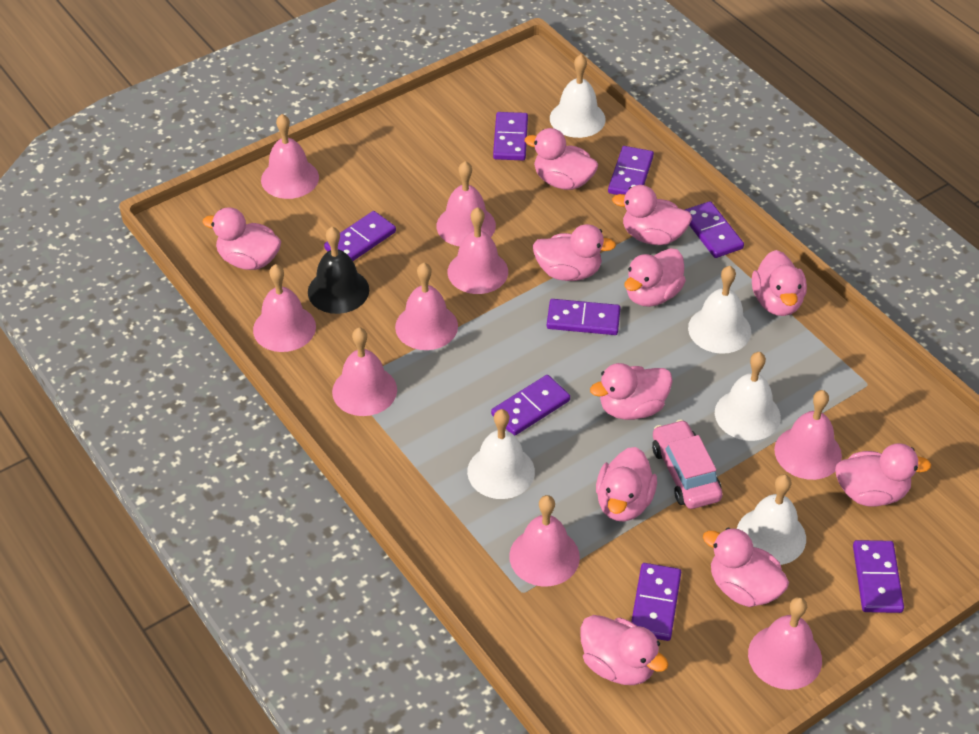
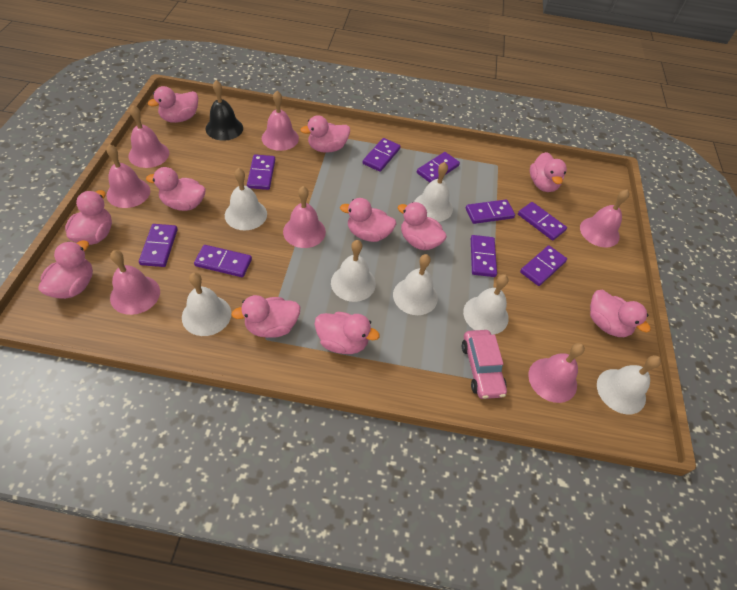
pink bell: 9 -> 7
purple domino: 8 -> 9
white bell: 5 -> 7

